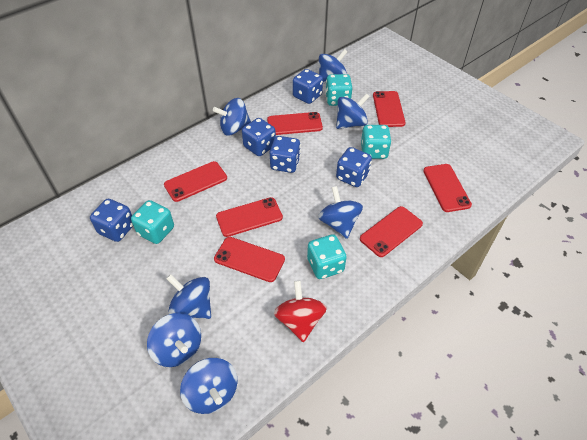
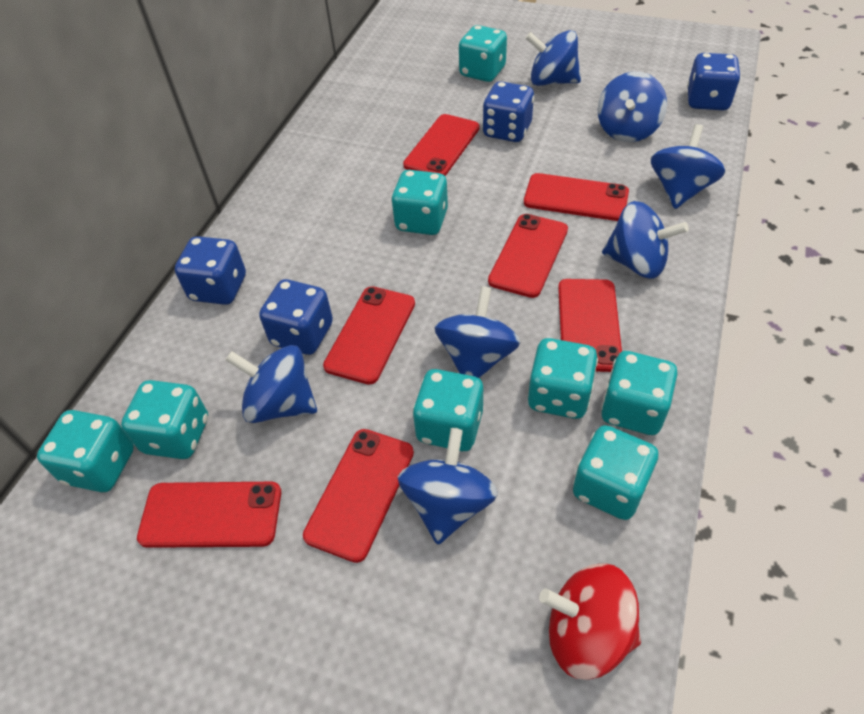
blue dice: 5 -> 4
turquoise dice: 4 -> 8

